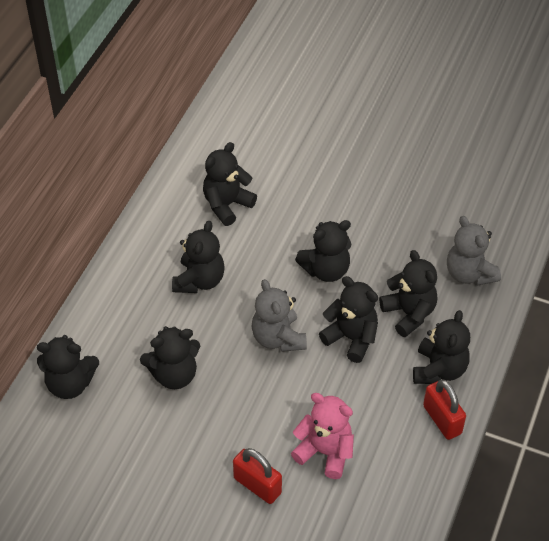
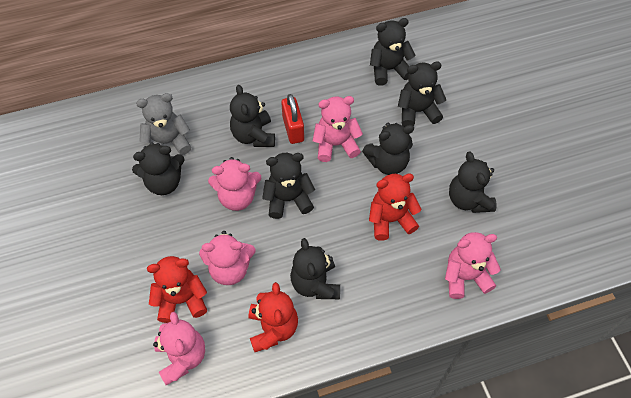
grey teddy bear: 2 -> 1
pink teddy bear: 1 -> 5
red padlock: 2 -> 1
red teddy bear: 0 -> 3

